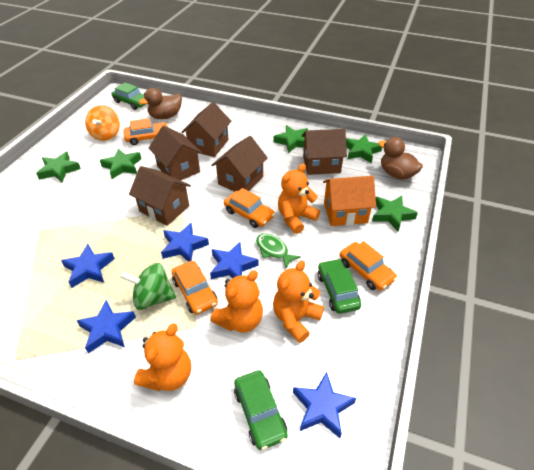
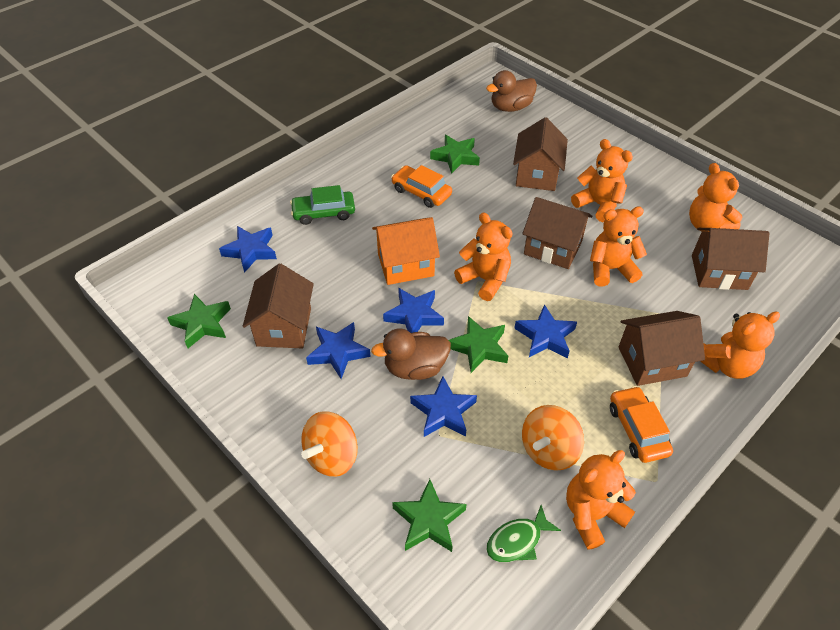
green car: 3 -> 1
green spinning top: 1 -> 0
green star: 5 -> 4
orange car: 4 -> 2
orange spinning top: 1 -> 2
orange teddy bear: 4 -> 6

